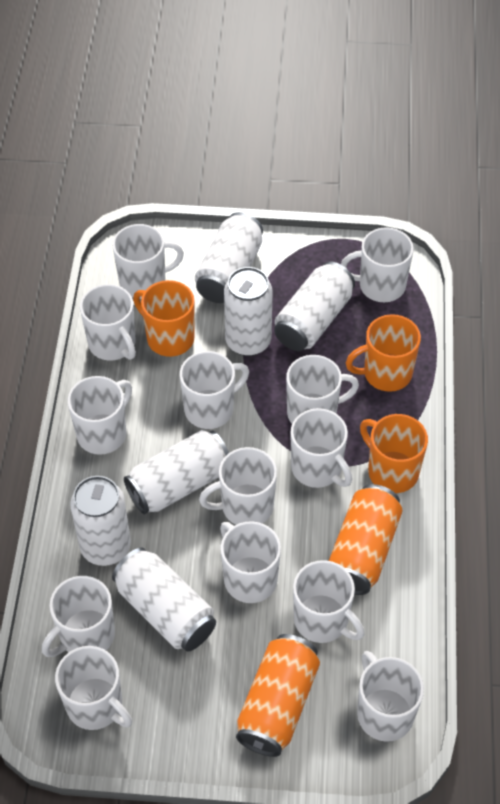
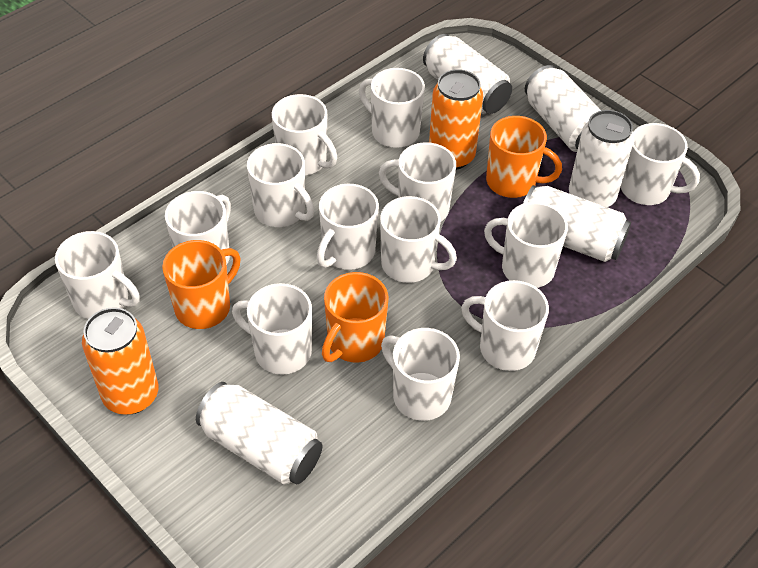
white can: 6 -> 5

